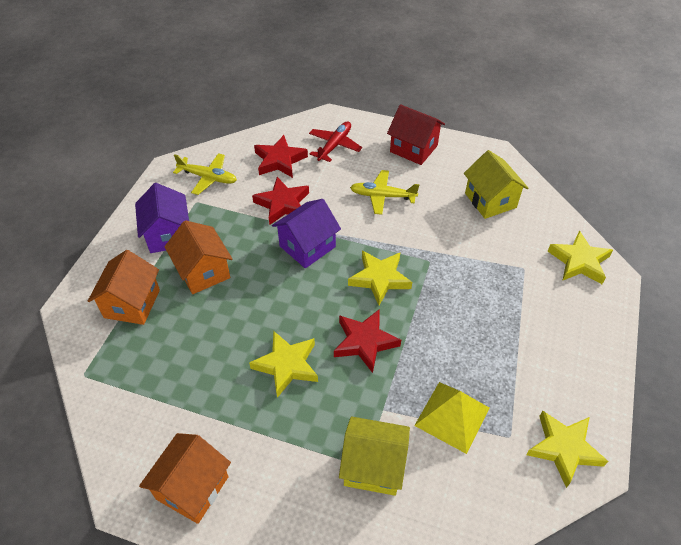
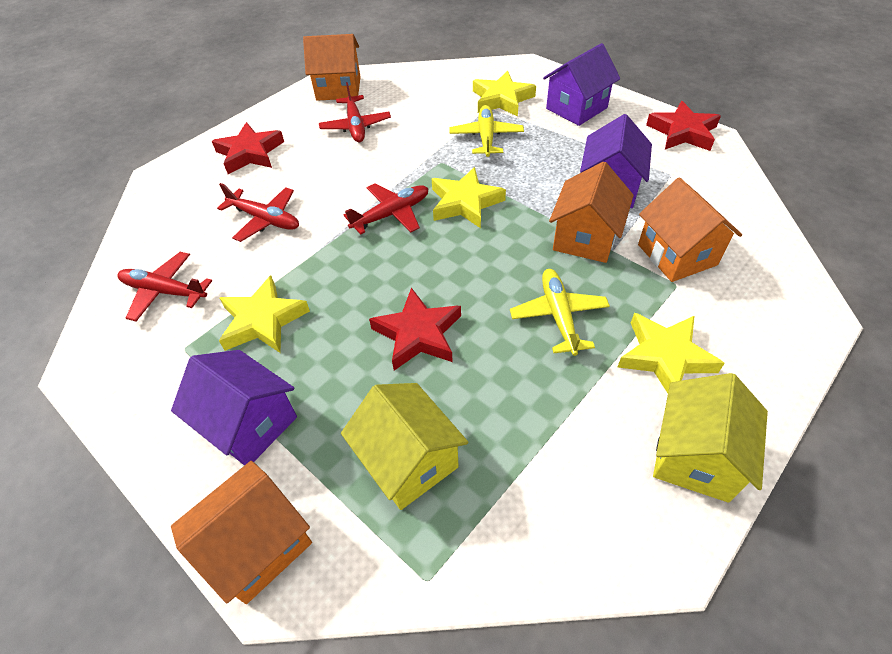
orange house: 3 -> 4
purple house: 2 -> 3
red house: 1 -> 0
red plane: 1 -> 4
yellow pyramid: 1 -> 0

